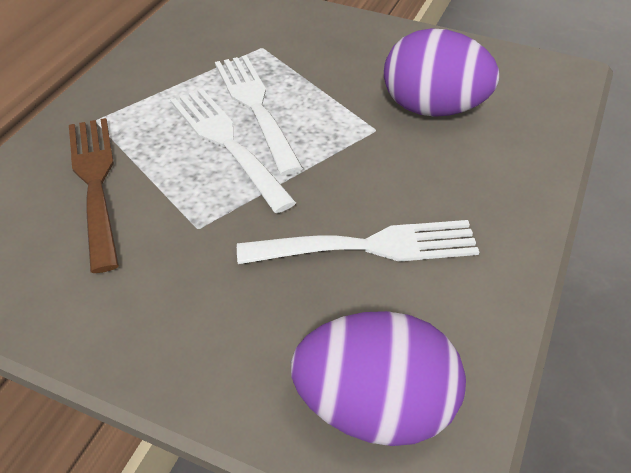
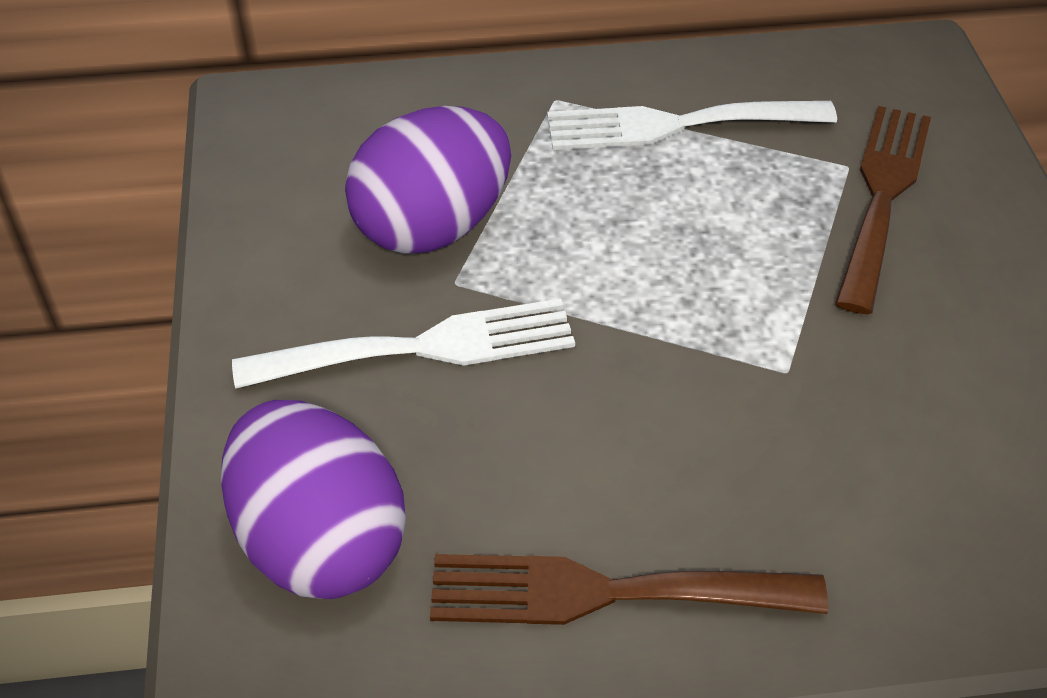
brown fork: 1 -> 2
white fork: 3 -> 2

